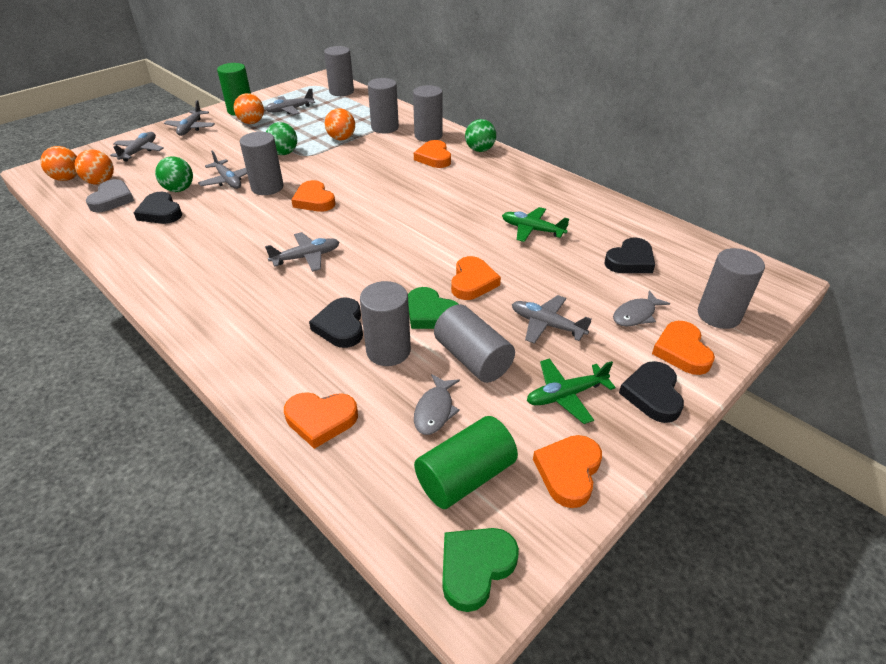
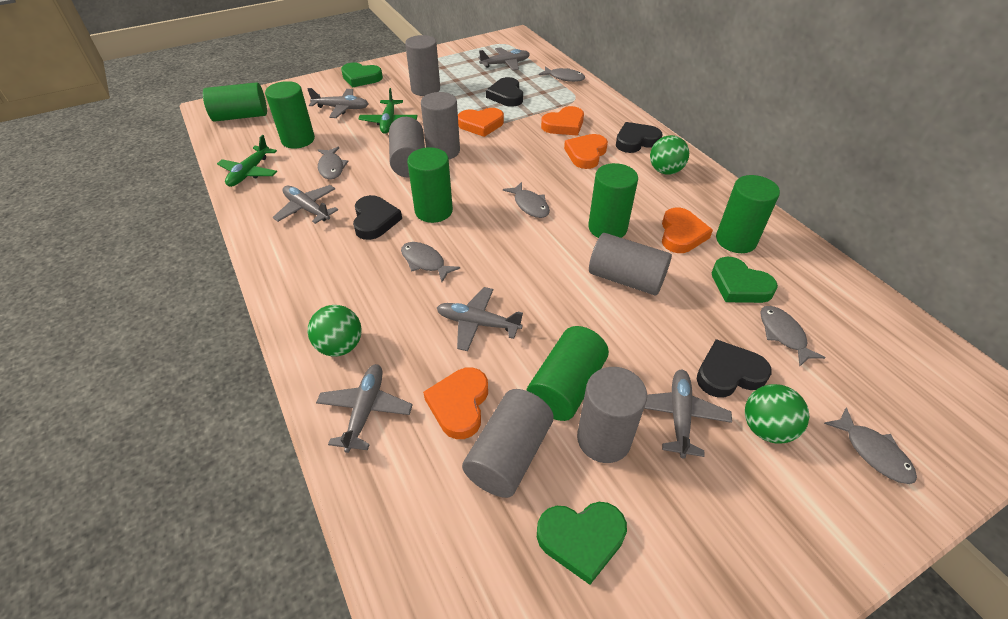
green cylinder: 2 -> 6
green heart: 2 -> 3
grey cylinder: 7 -> 6
grey fish: 2 -> 6
grey heart: 1 -> 0
orange ball: 4 -> 0
orange heart: 6 -> 5

